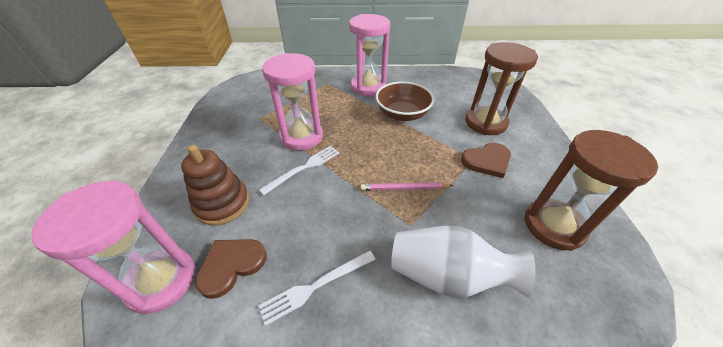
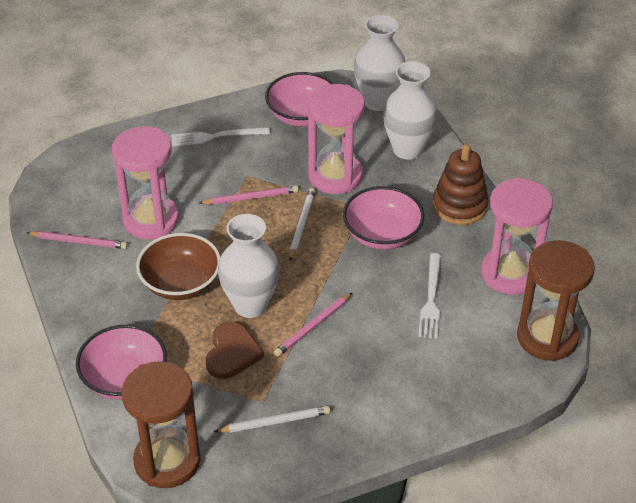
brown heart: 2 -> 1
pink bowl: 0 -> 3
pink pencil: 1 -> 3
white pencil: 0 -> 2
white vase: 1 -> 3

